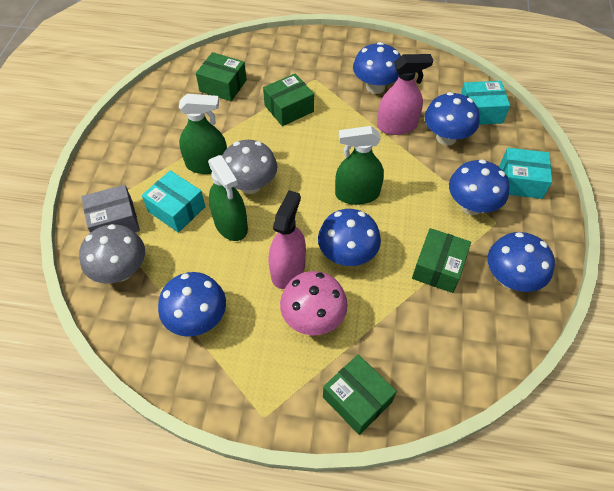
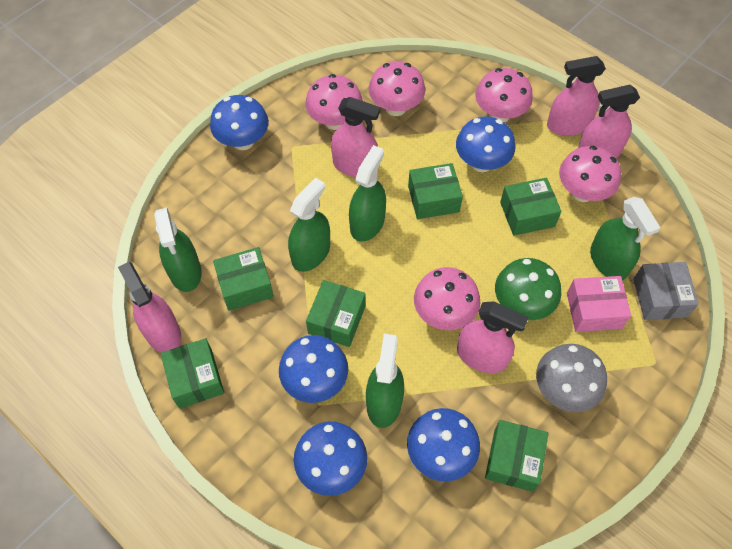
blue mushroom: 6 -> 5
green box: 4 -> 6
green mushroom: 0 -> 1
green spray bottle: 3 -> 5
grey mushroom: 2 -> 1
pink box: 0 -> 1
pink mushroom: 1 -> 5
pink spray bottle: 2 -> 5
turquoise box: 3 -> 0

